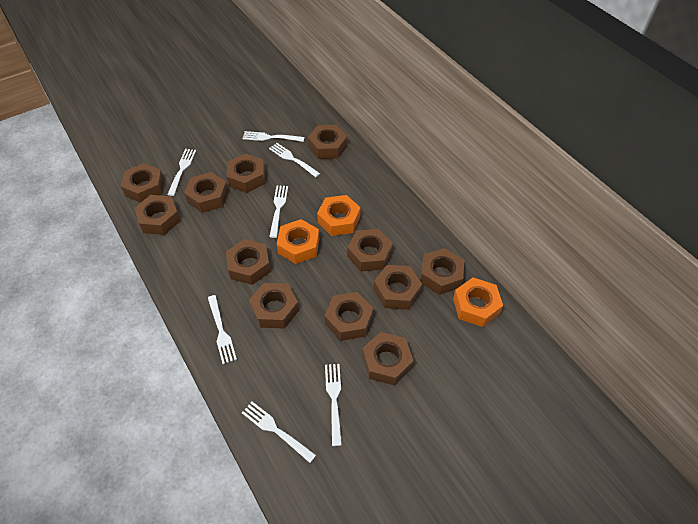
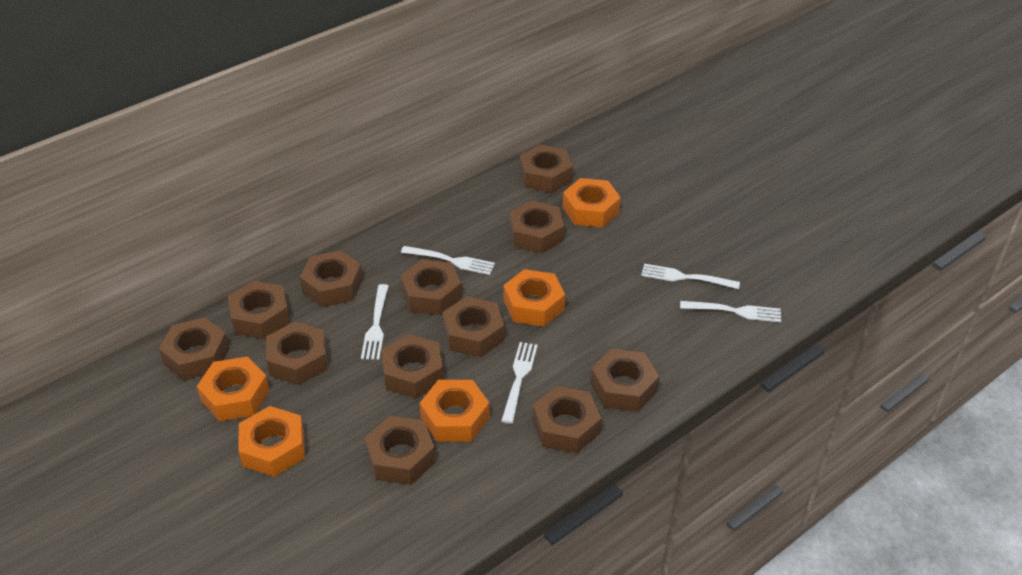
orange nut: 3 -> 5
white fork: 7 -> 5

